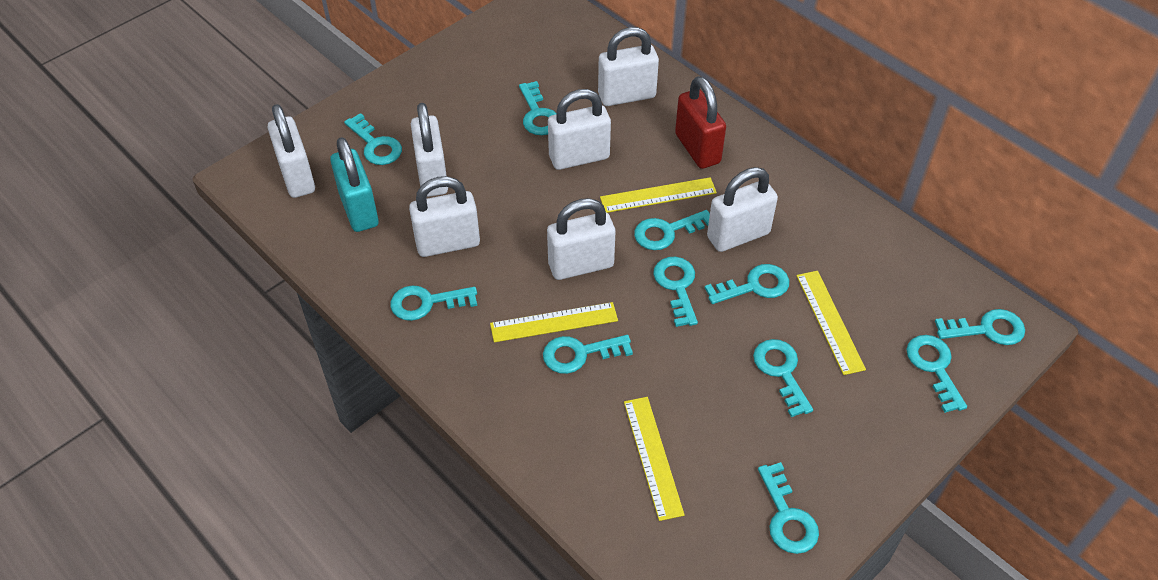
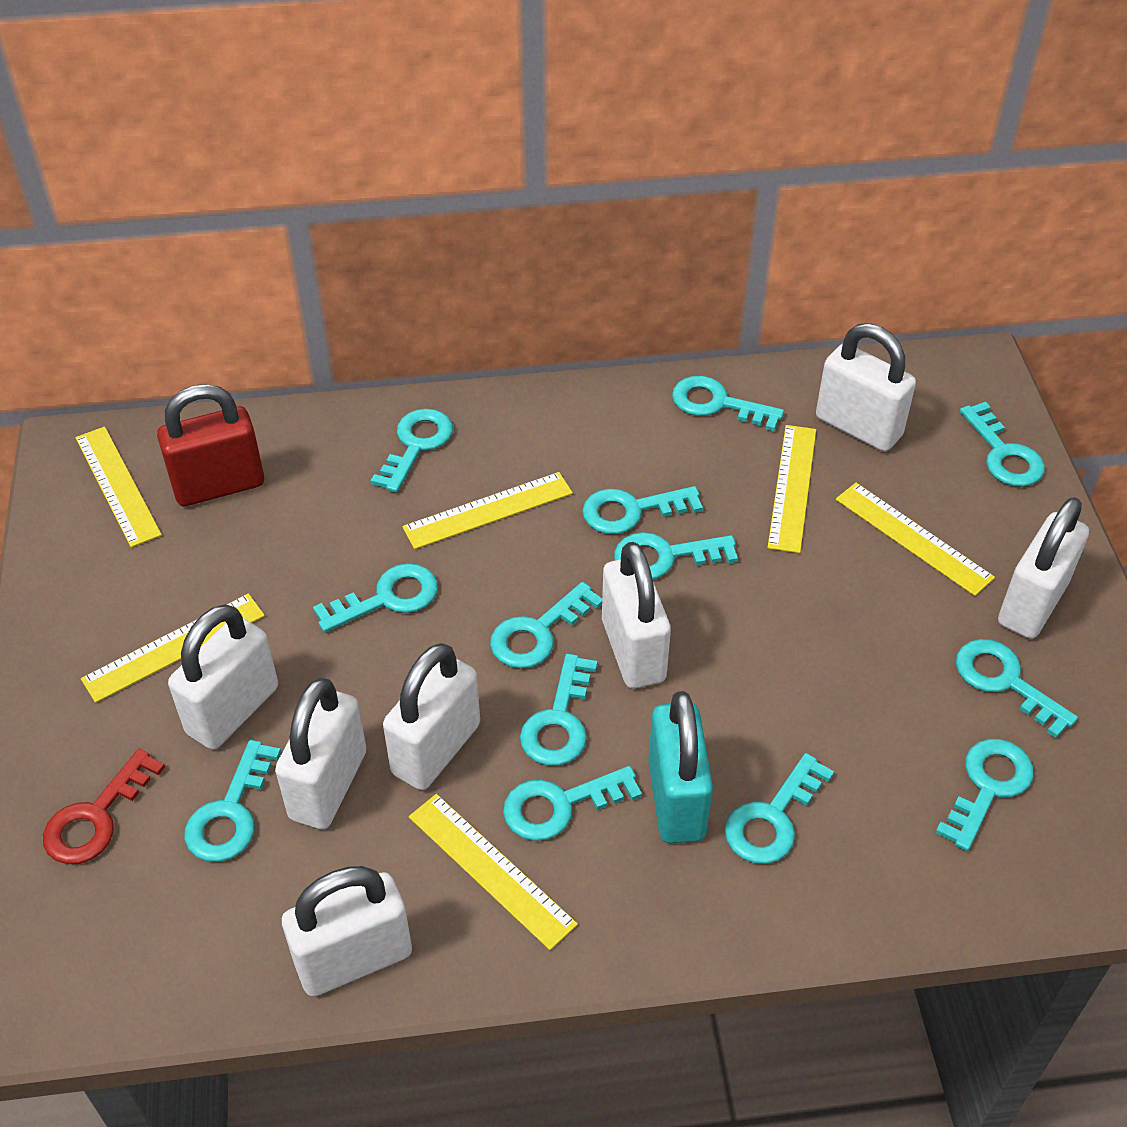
red key: 0 -> 1
turquoise key: 11 -> 13
yellow ruler: 4 -> 6

